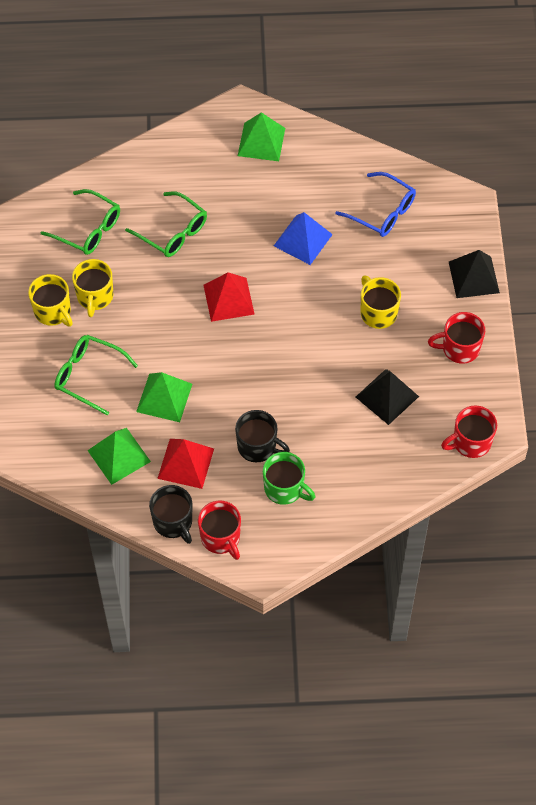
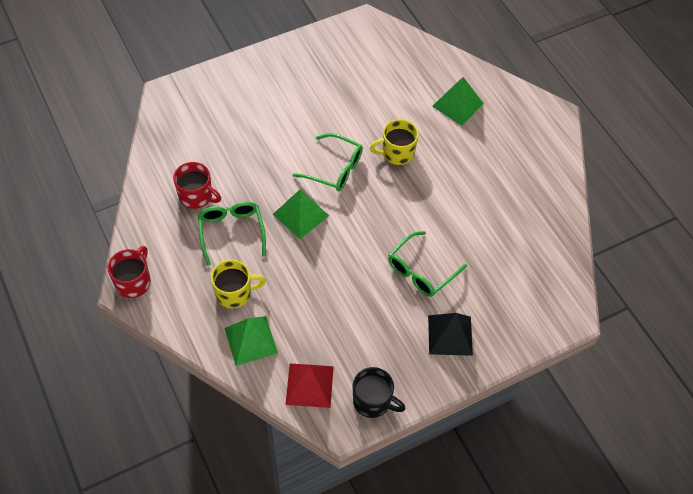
black mug: 2 -> 1
black pyramid: 2 -> 1
blue glasses: 1 -> 0
blue pyramid: 1 -> 0
green mug: 1 -> 0
red mug: 3 -> 2
red pyramid: 2 -> 1
yellow mug: 3 -> 2

